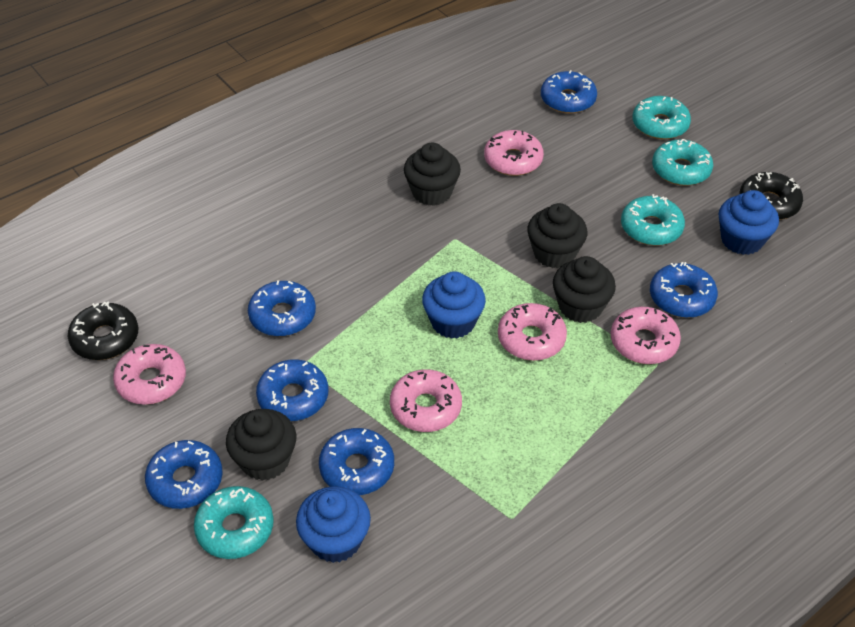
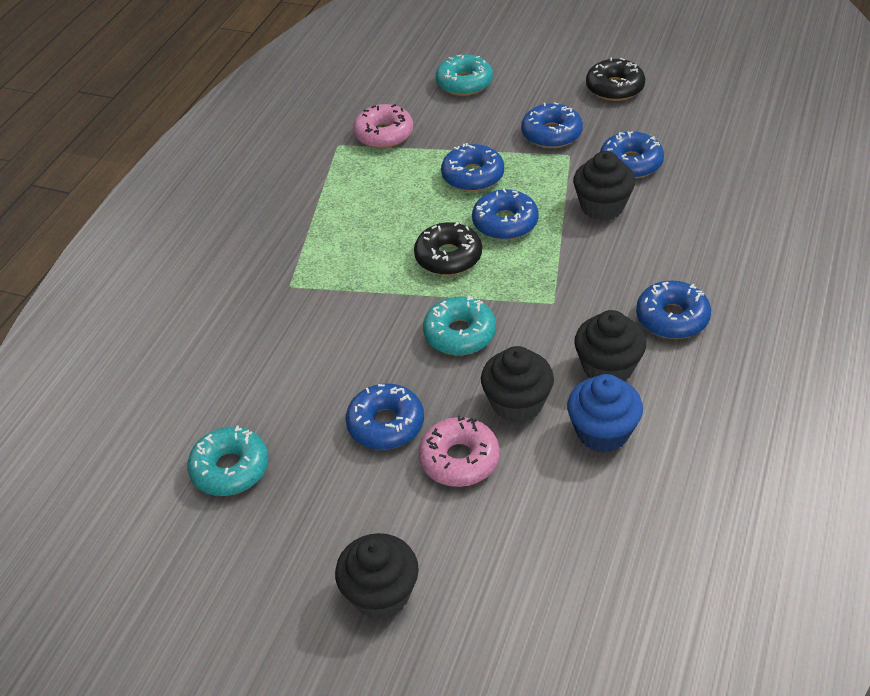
blue cupcake: 3 -> 1
pink donut: 5 -> 2
turquoise donut: 4 -> 3

